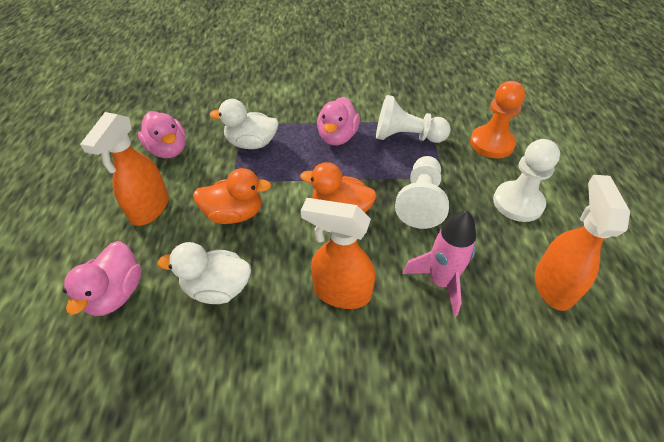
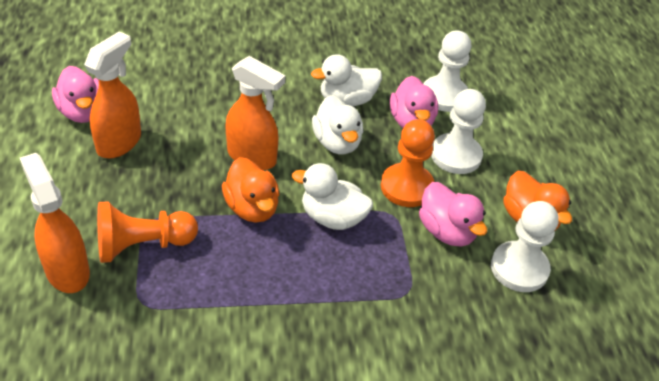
orange pawn: 1 -> 2
pink rocket: 1 -> 0
white duck: 2 -> 3

